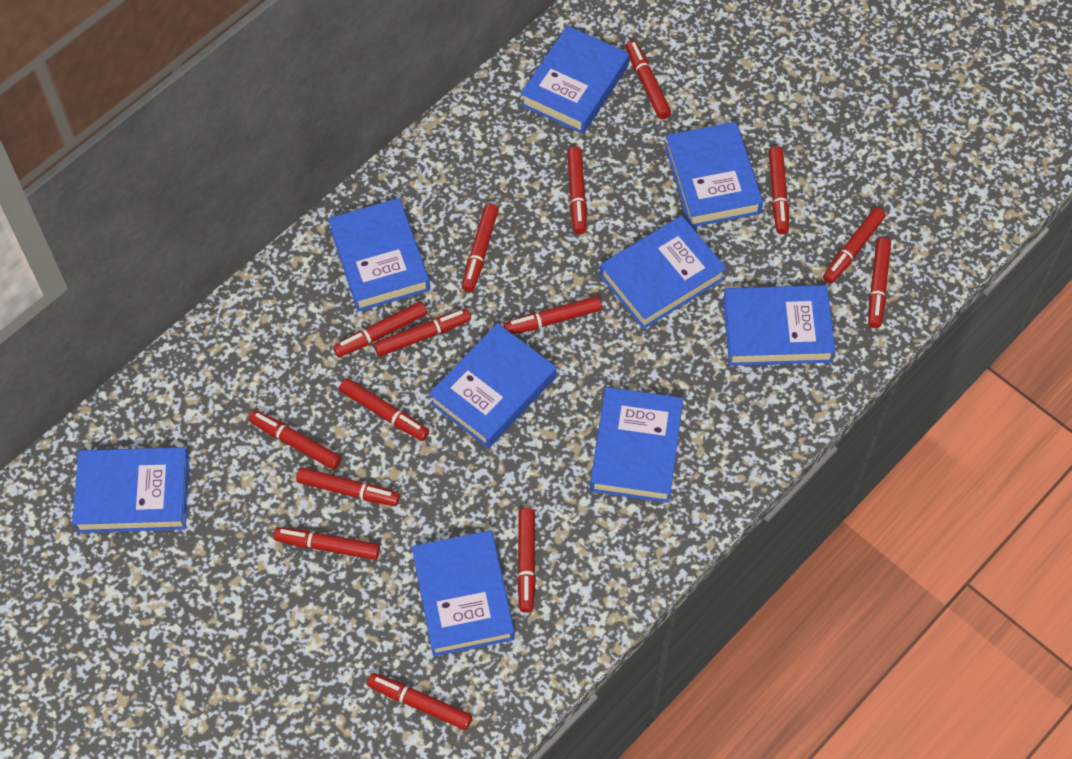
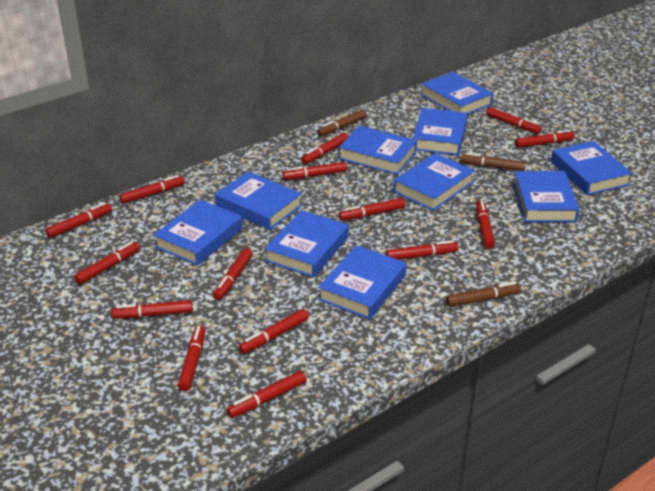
blue book: 9 -> 10
brown marker: 0 -> 3

